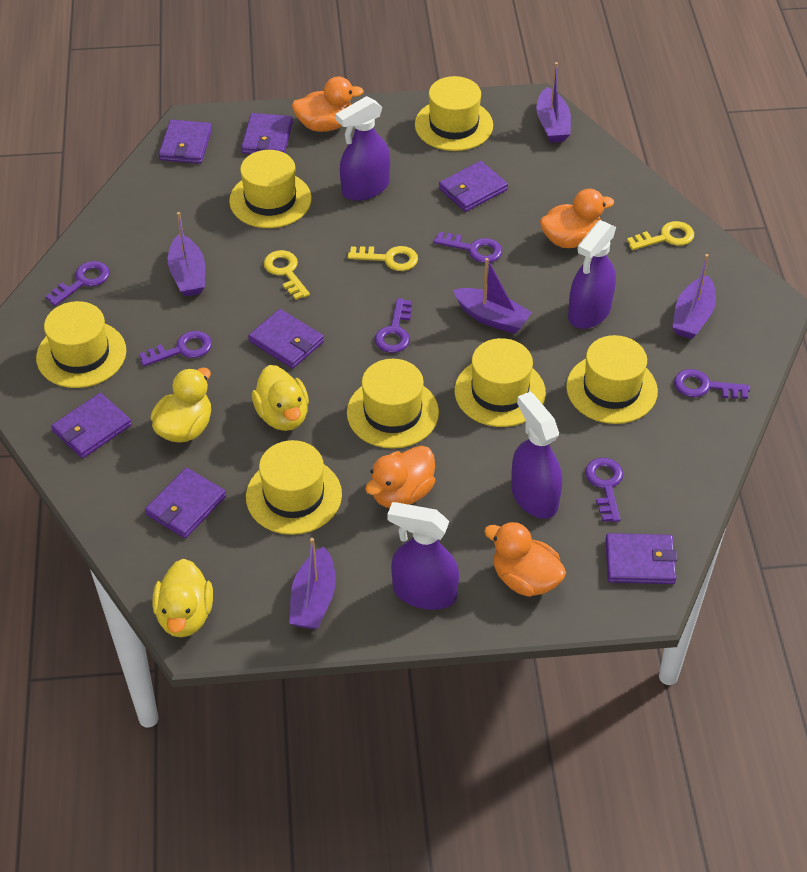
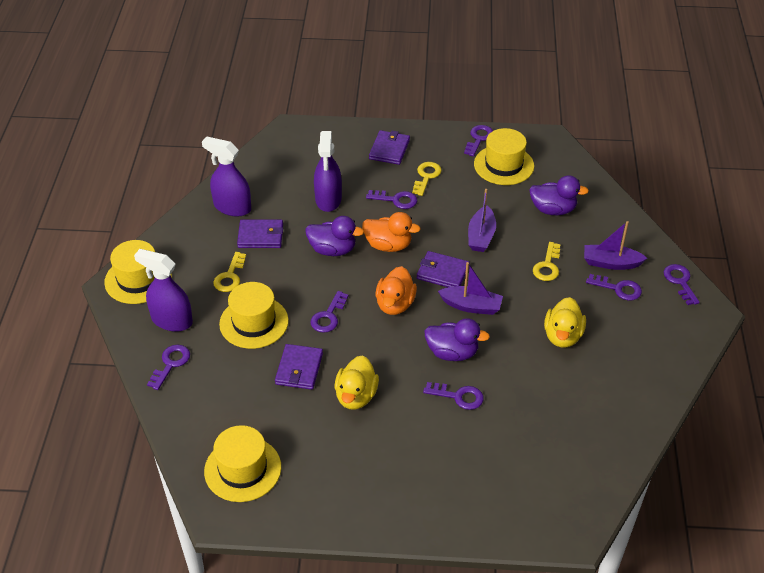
orange duck: 4 -> 2
purple boat: 5 -> 3
purple duck: 0 -> 3
purple key: 6 -> 7
purple spray bottle: 4 -> 3
purple wallet: 7 -> 4
yellow duck: 3 -> 2
yellow hat: 7 -> 4

